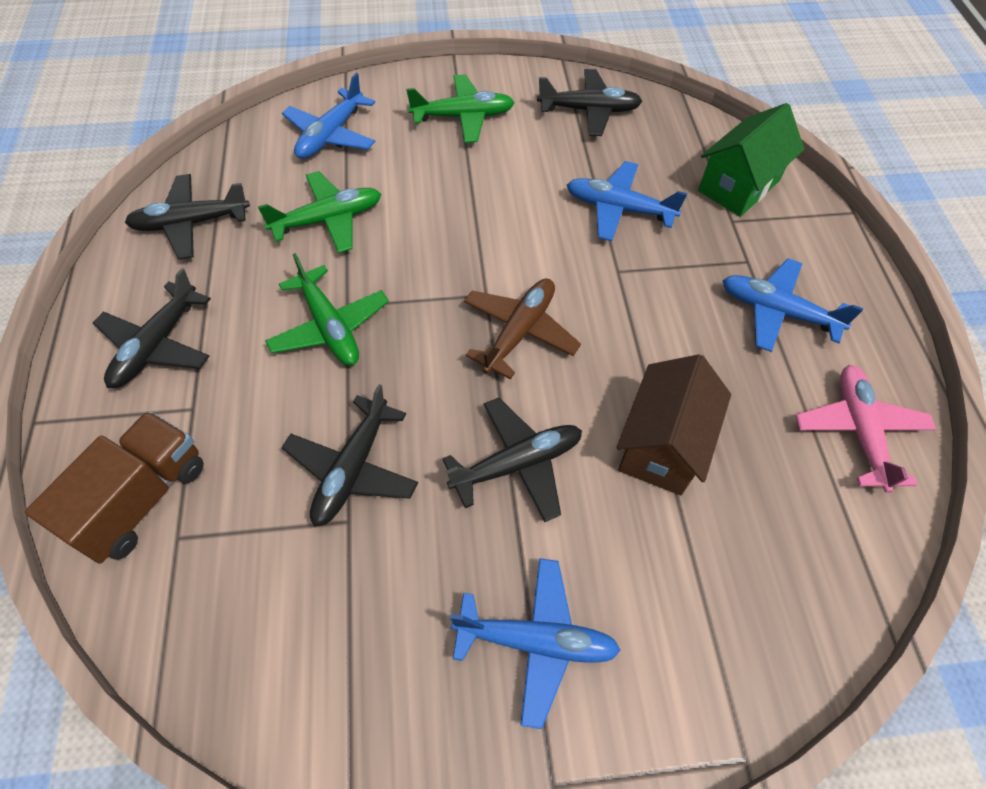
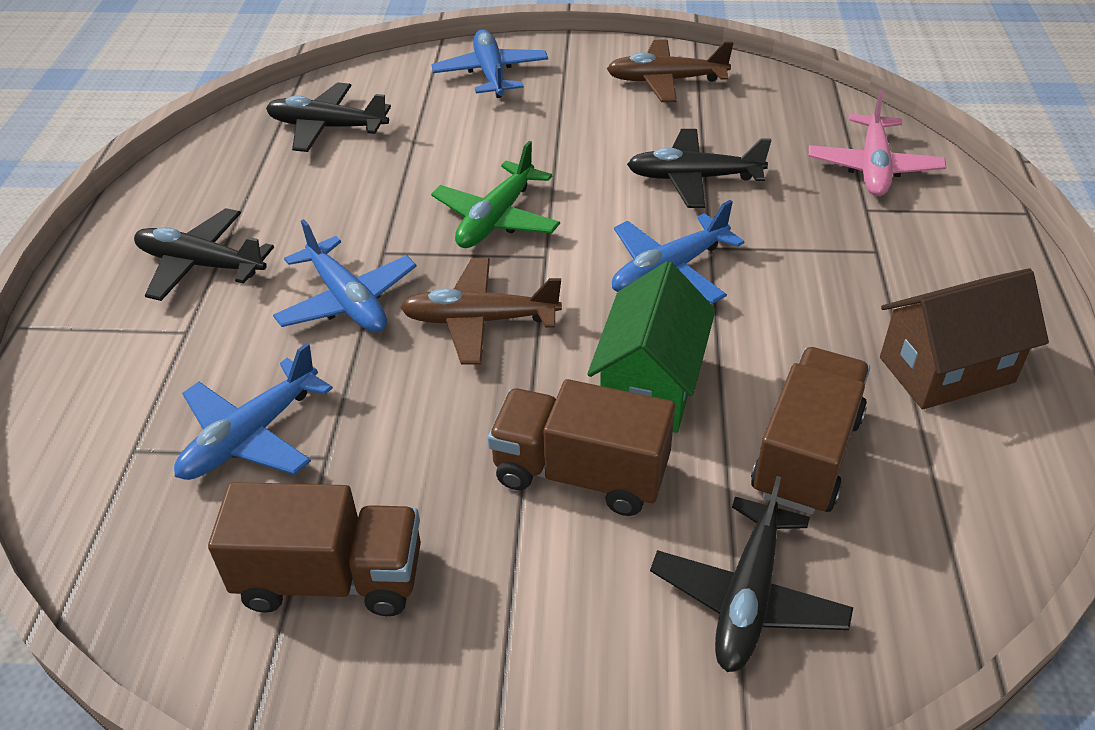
black plane: 5 -> 4
brown plane: 1 -> 2
brown truck: 1 -> 3
green plane: 3 -> 1

